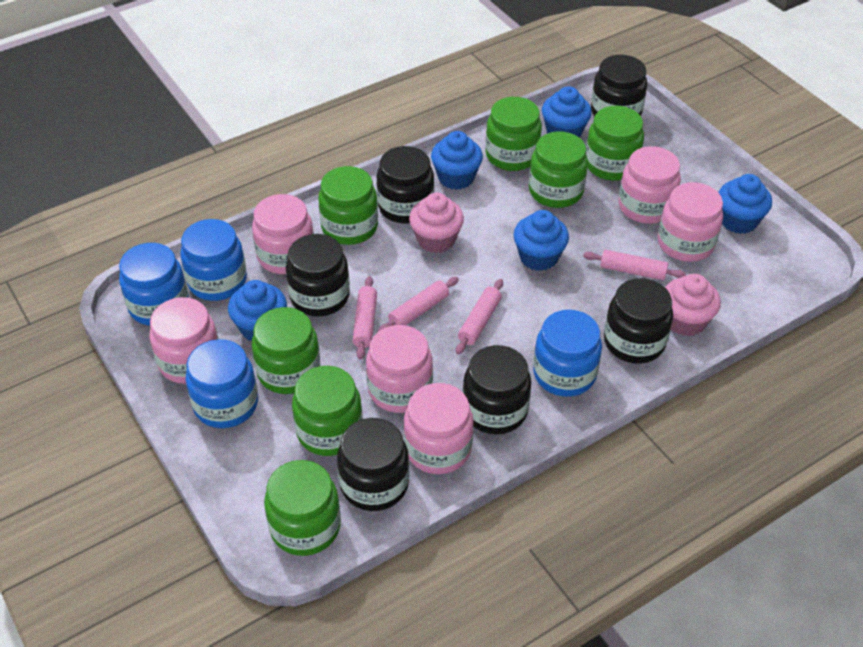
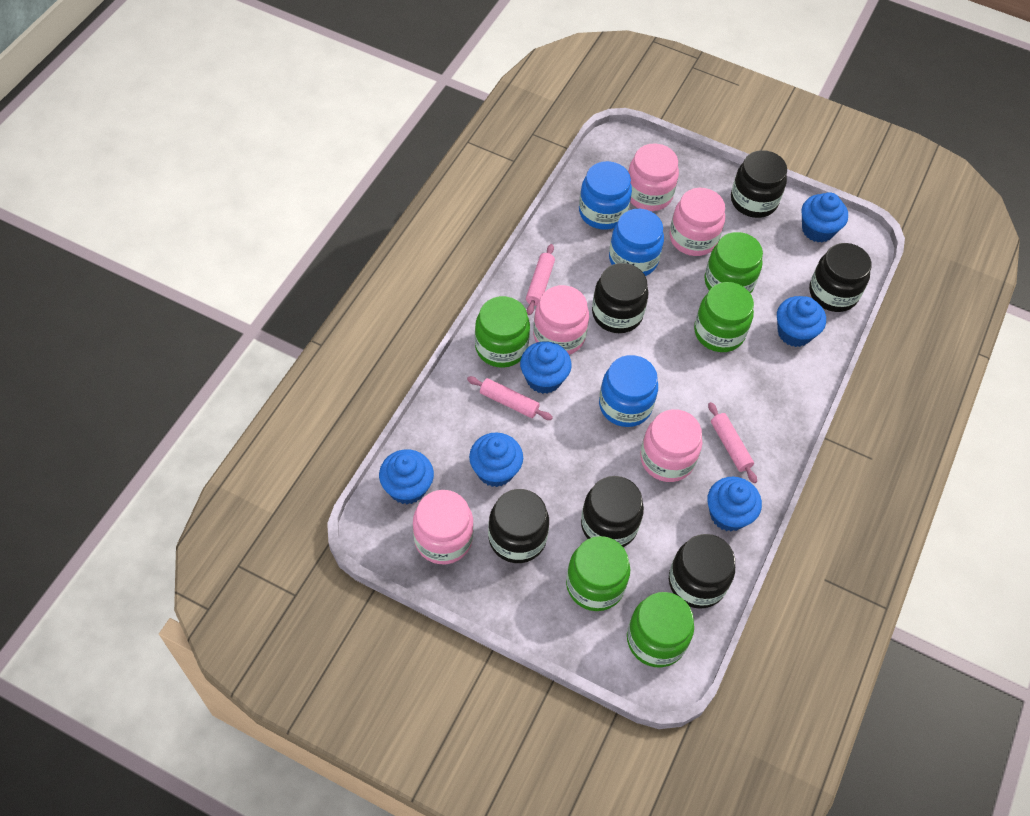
blue cupcake: 5 -> 6
blue jar: 4 -> 3
green jar: 7 -> 5
pink cupcake: 2 -> 0
pink jar: 6 -> 5
pink rolling pin: 4 -> 3

